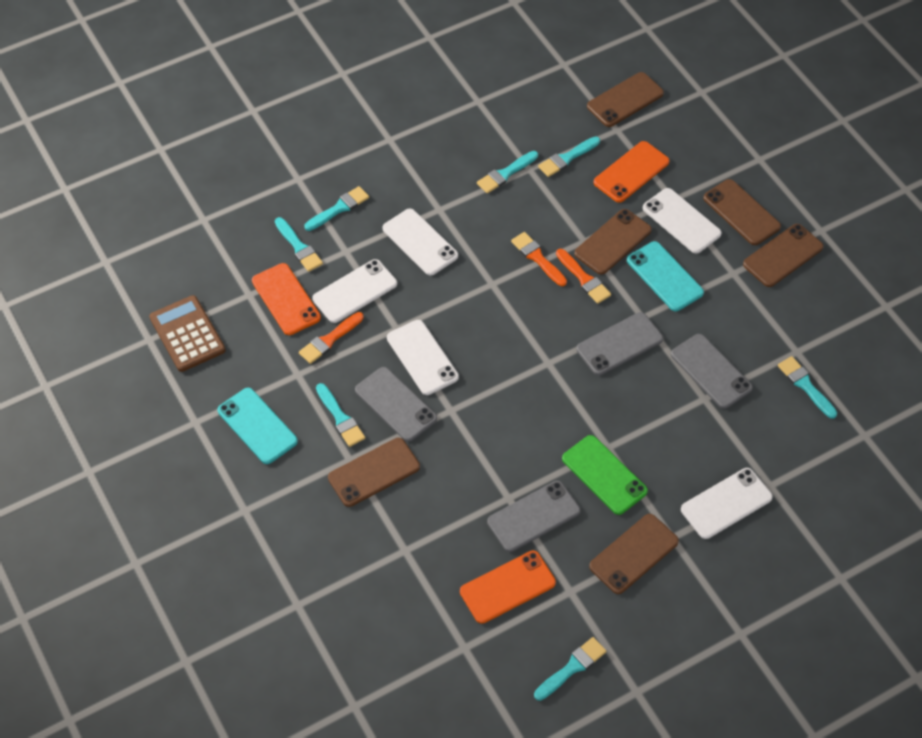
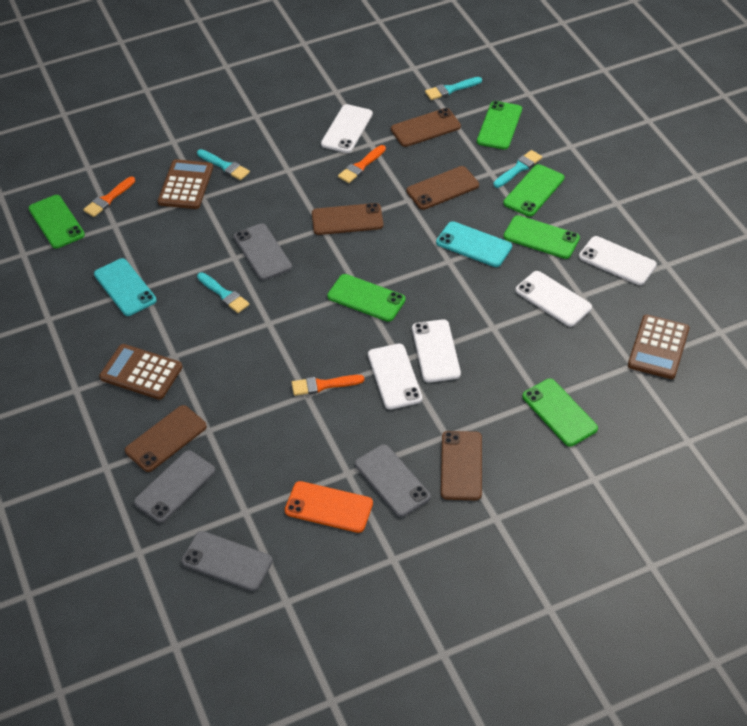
brown calculator: 1 -> 3
brown phone: 6 -> 5
green phone: 1 -> 6
orange phone: 3 -> 1
turquoise brush: 7 -> 4

